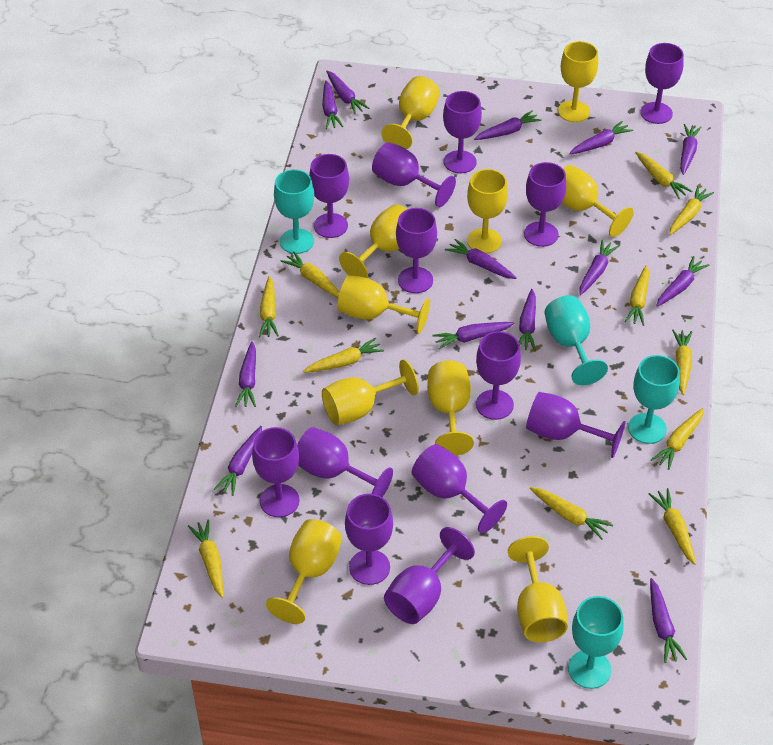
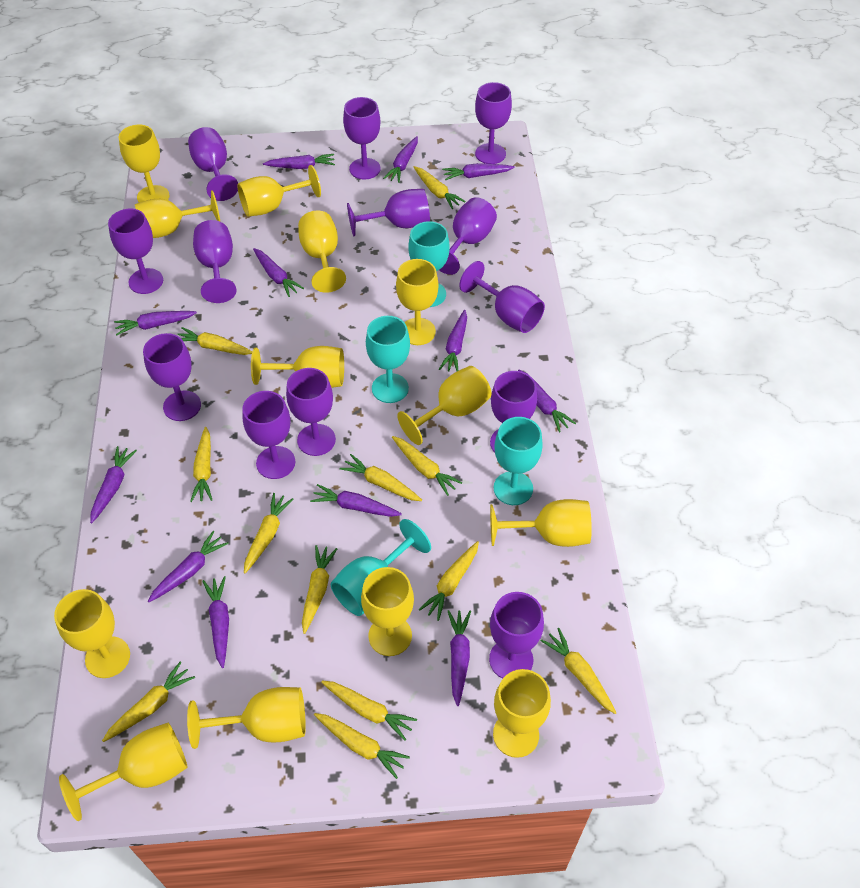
purple carrot: 13 -> 12
yellow carrot: 11 -> 12
yellow goblet: 10 -> 13

